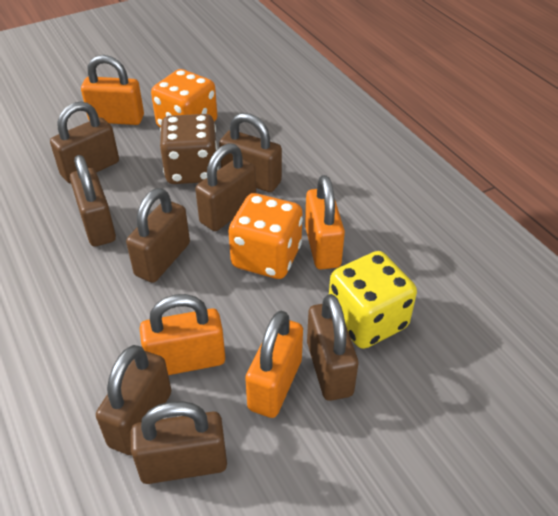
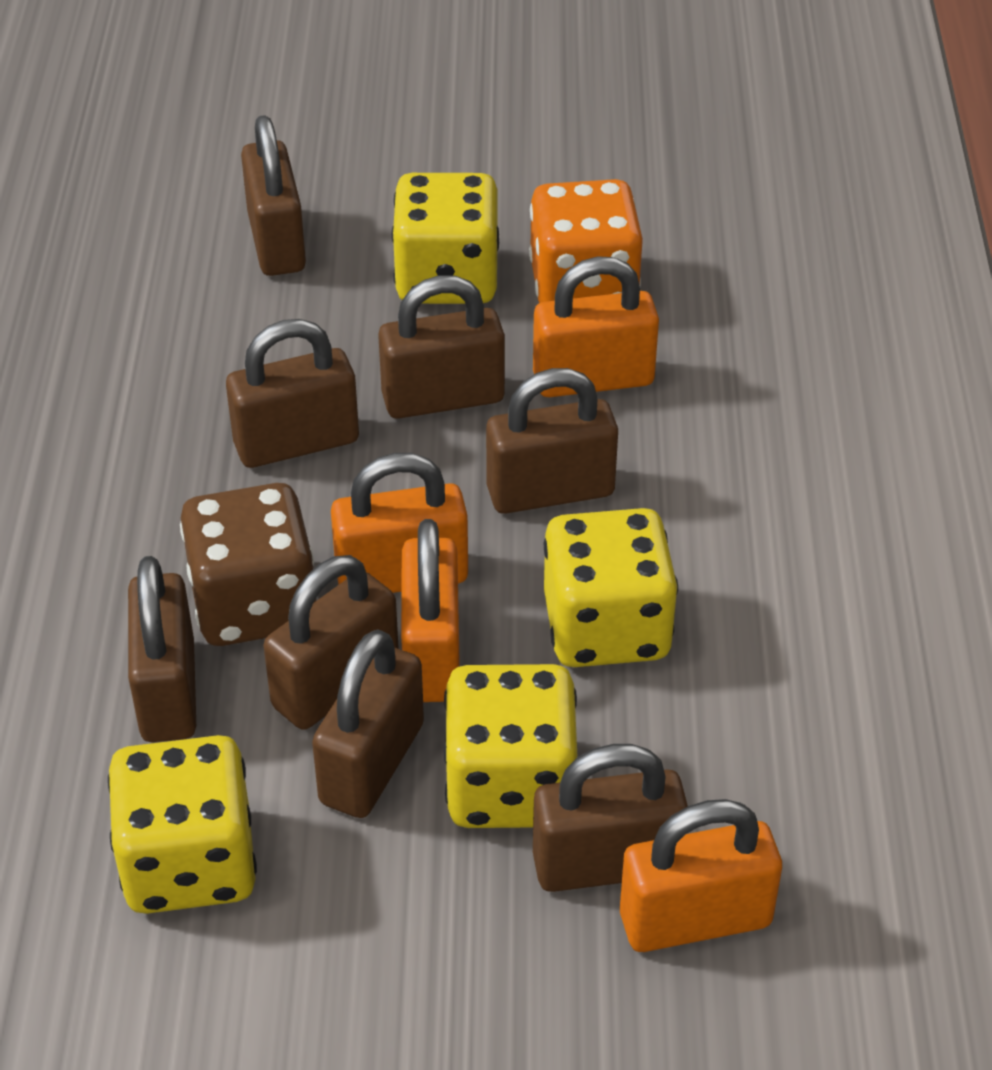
orange dice: 2 -> 1
yellow dice: 1 -> 4

